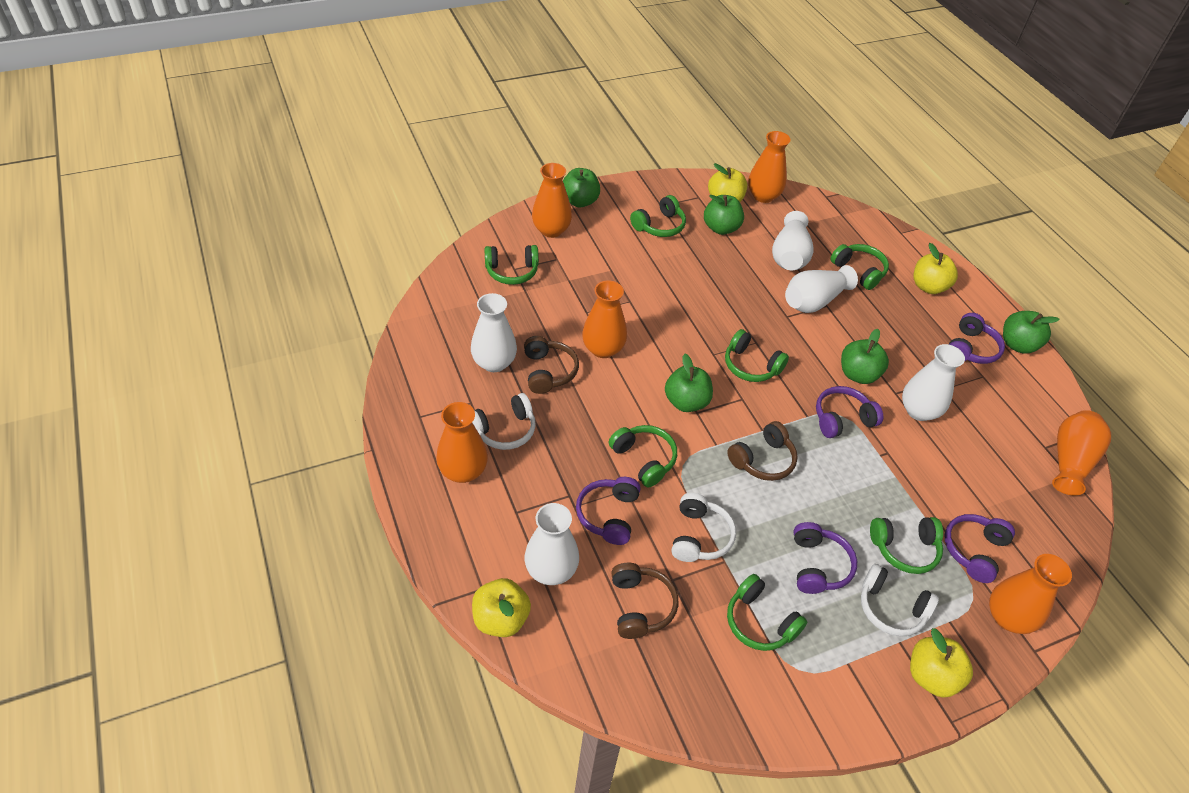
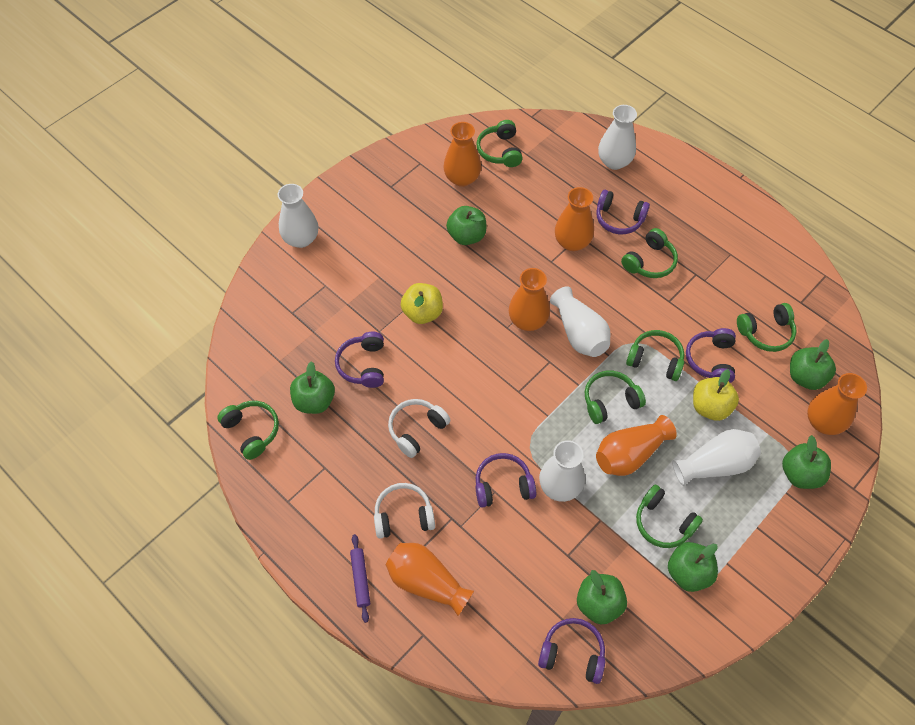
brown headphones: 3 -> 0
green apple: 5 -> 6
purple rolling pin: 0 -> 1
white headphones: 3 -> 2
yellow apple: 4 -> 2

